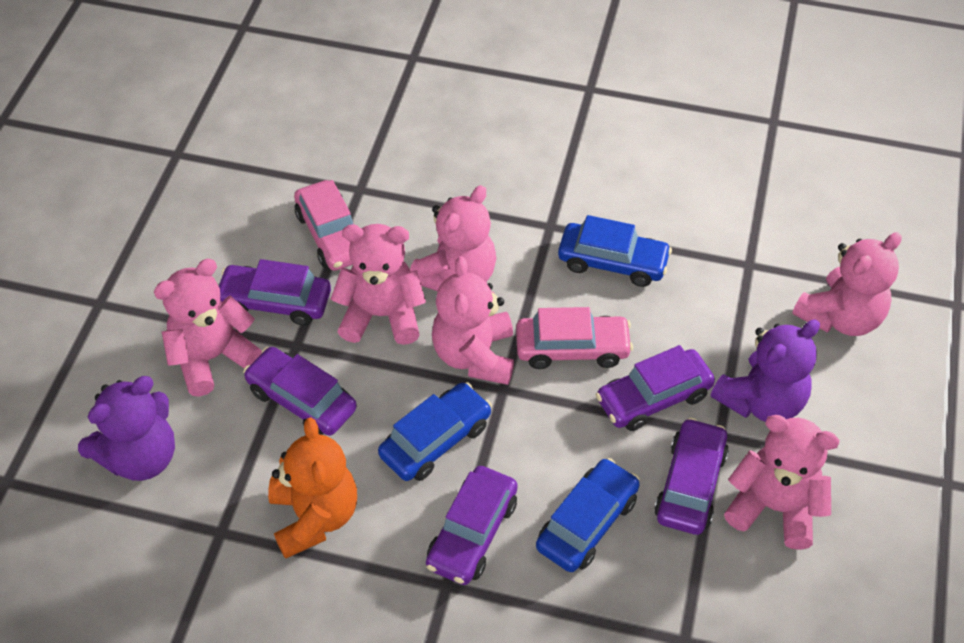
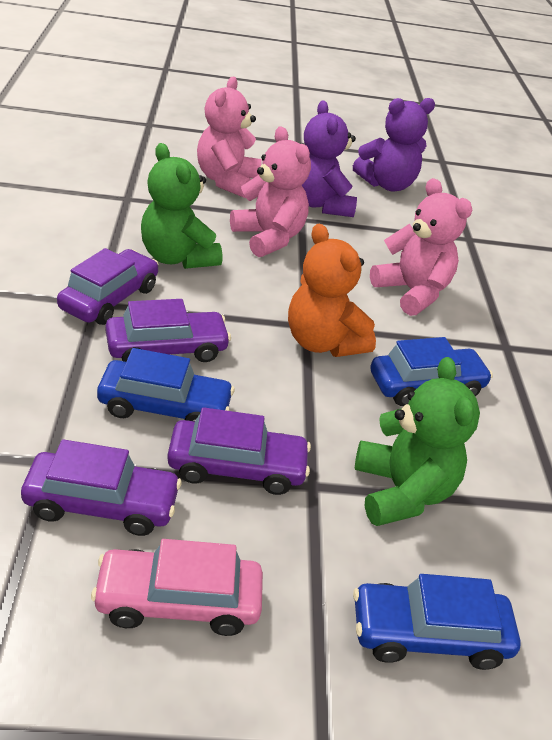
green teddy bear: 0 -> 2
pink car: 2 -> 1
pink teddy bear: 6 -> 3
purple car: 5 -> 4

